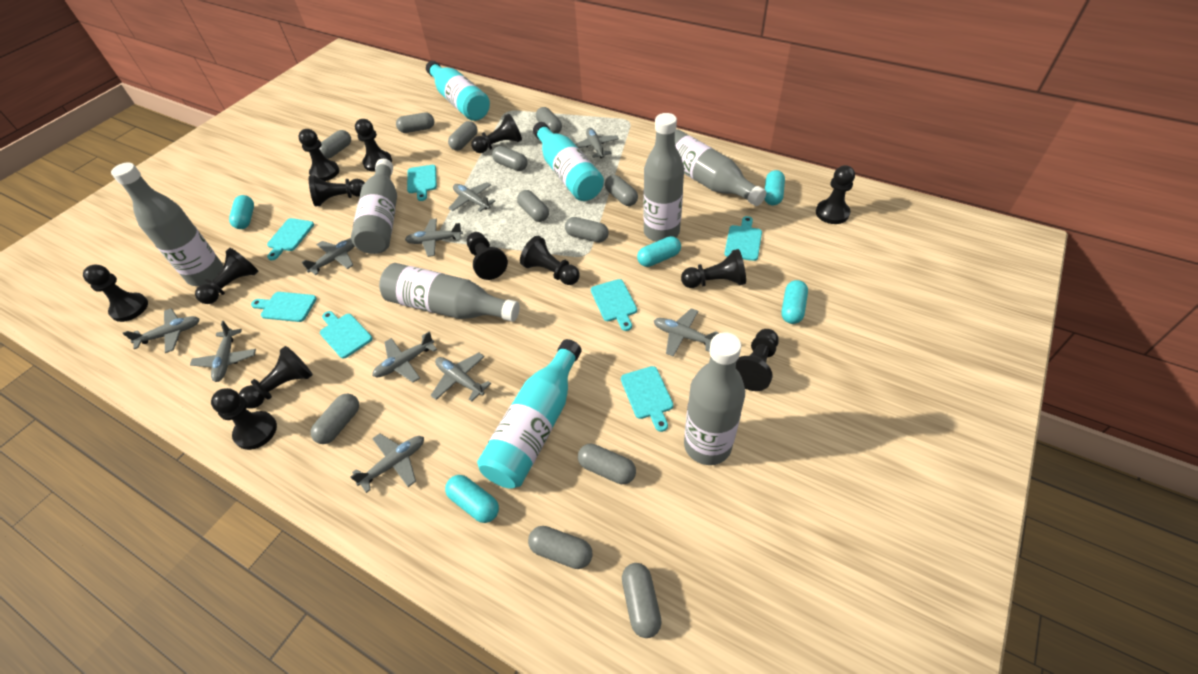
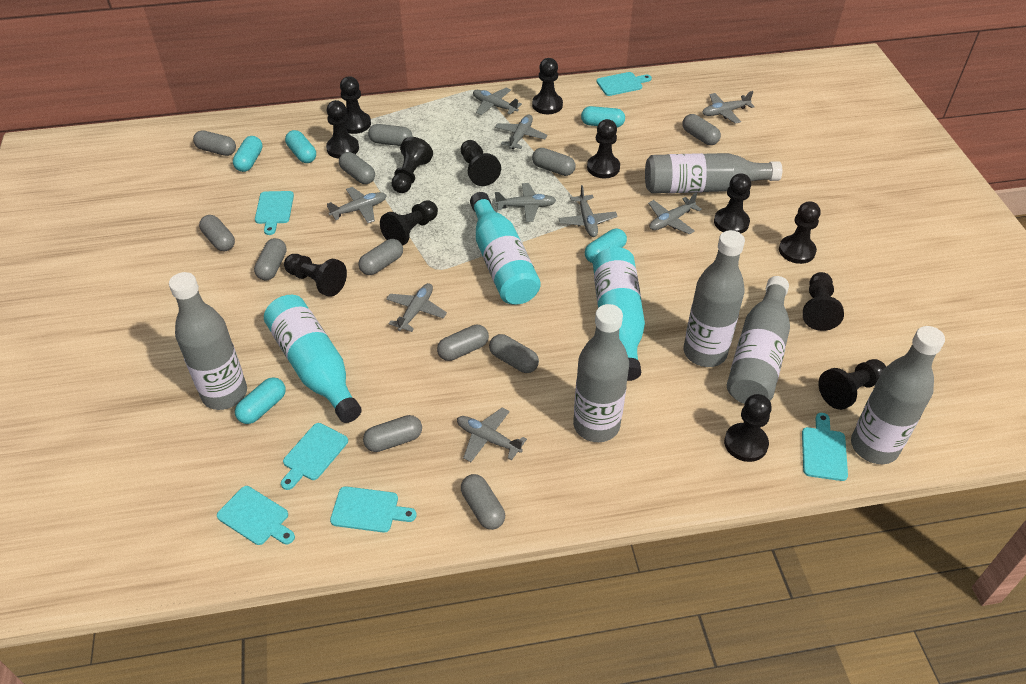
grey plane: 10 -> 9
turquoise cutting board: 7 -> 6

